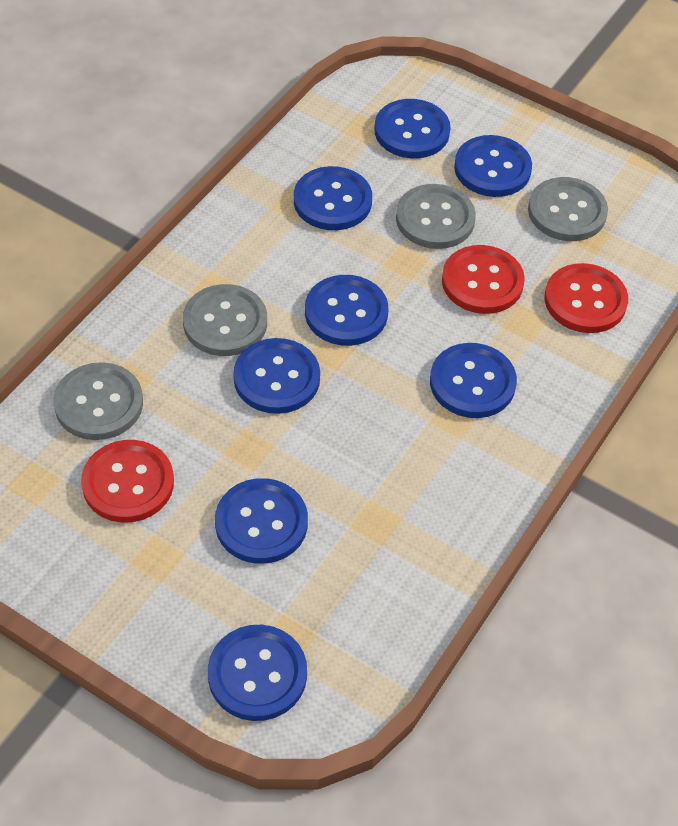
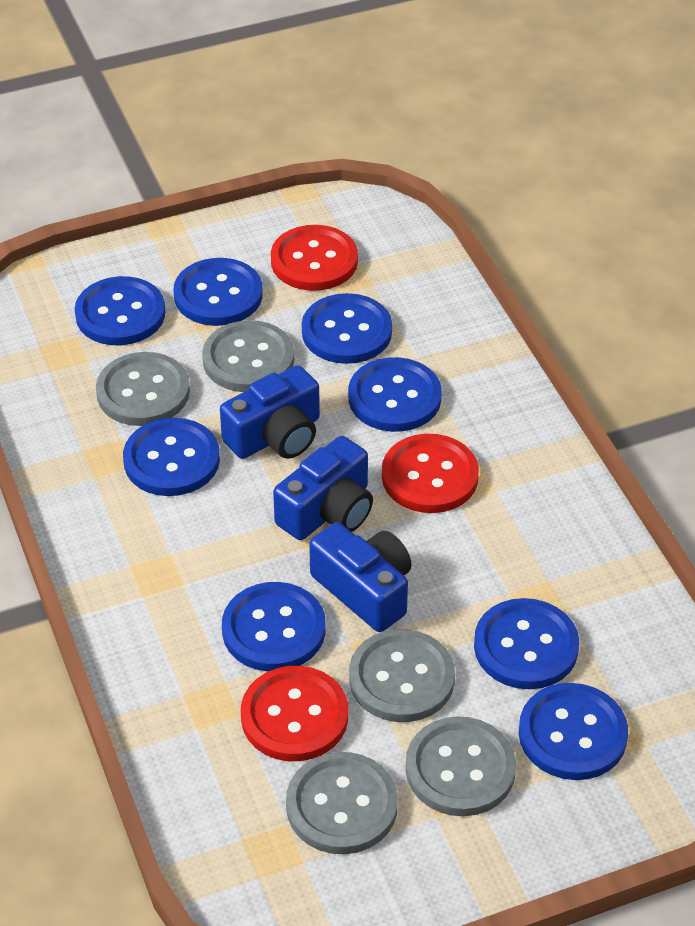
blue camera: 0 -> 3
grey button: 4 -> 5

